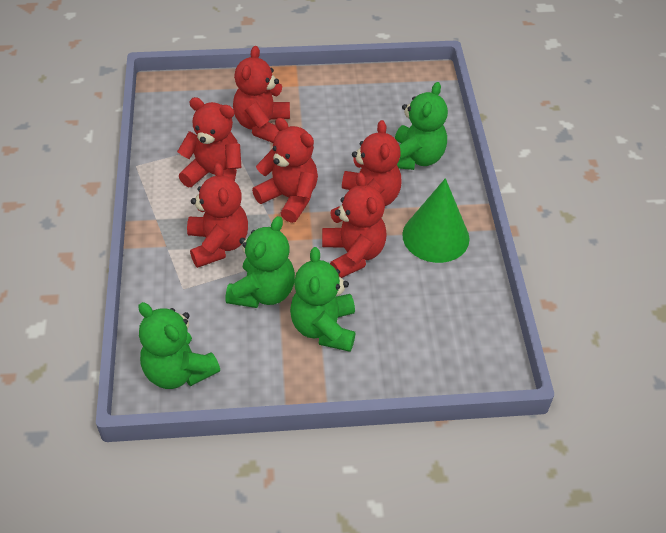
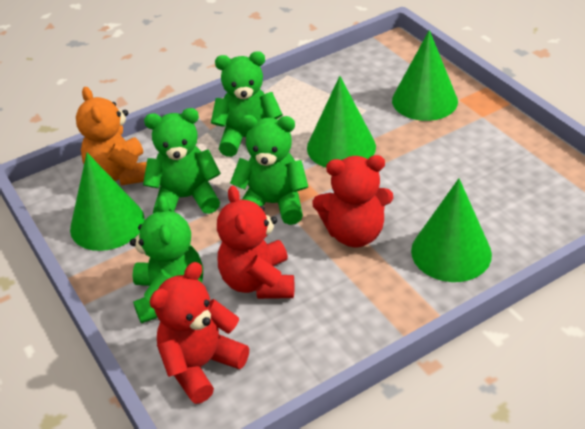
green cone: 1 -> 4
orange teddy bear: 0 -> 1
red teddy bear: 6 -> 3

